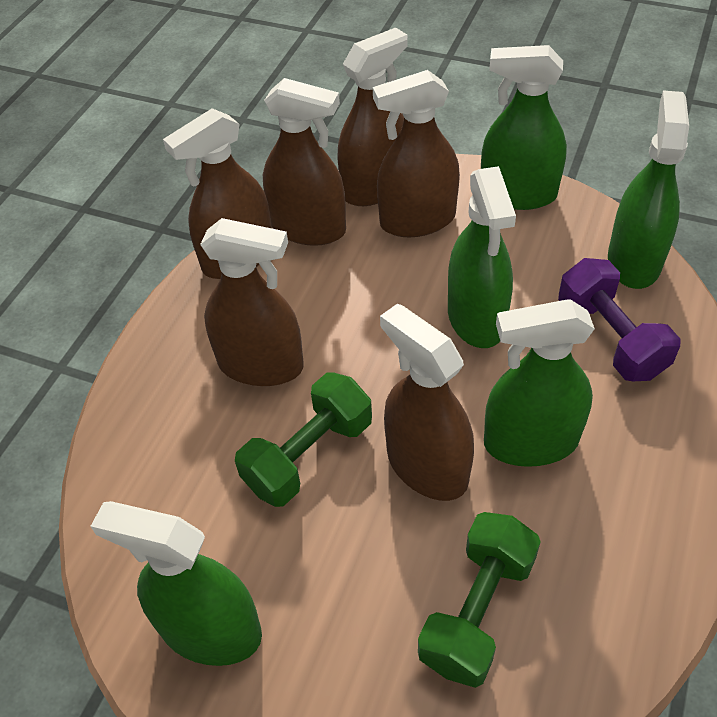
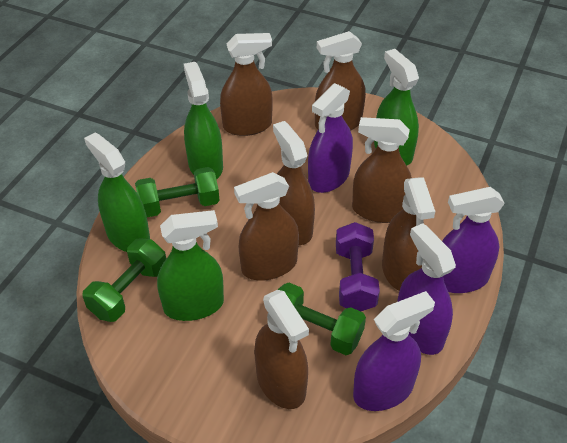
brown spray bottle: 6 -> 7
green dumbbell: 2 -> 3
green spray bottle: 5 -> 4
purple spray bottle: 0 -> 4

